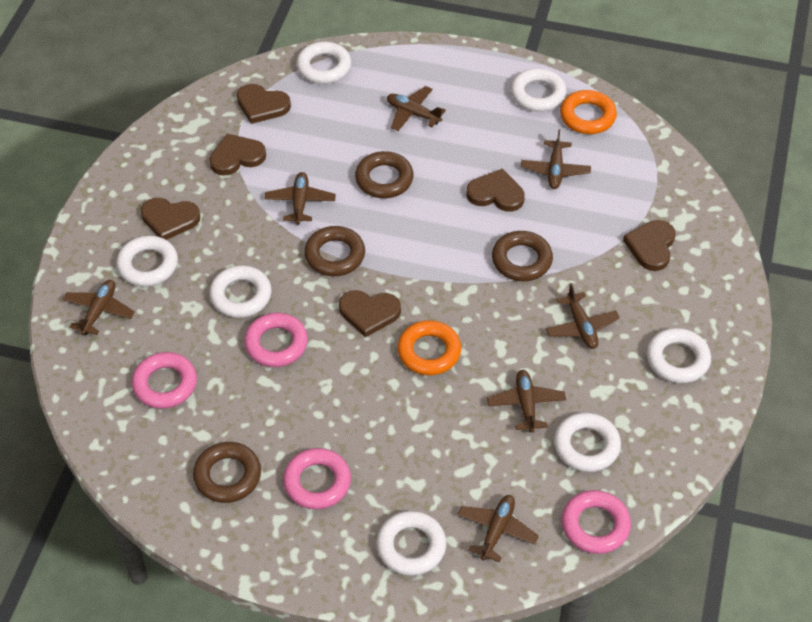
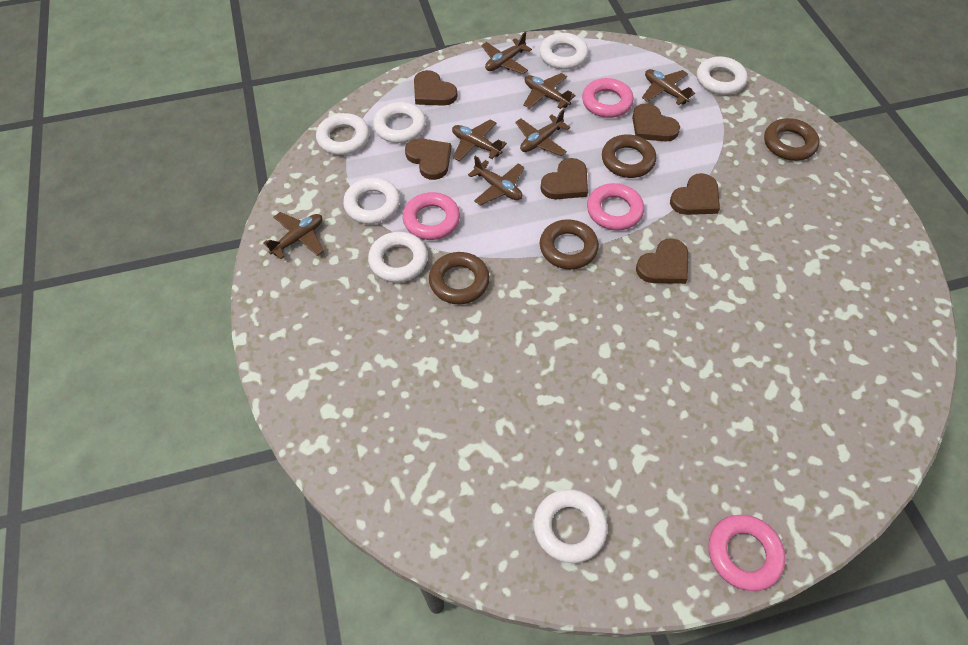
orange ring: 2 -> 0

